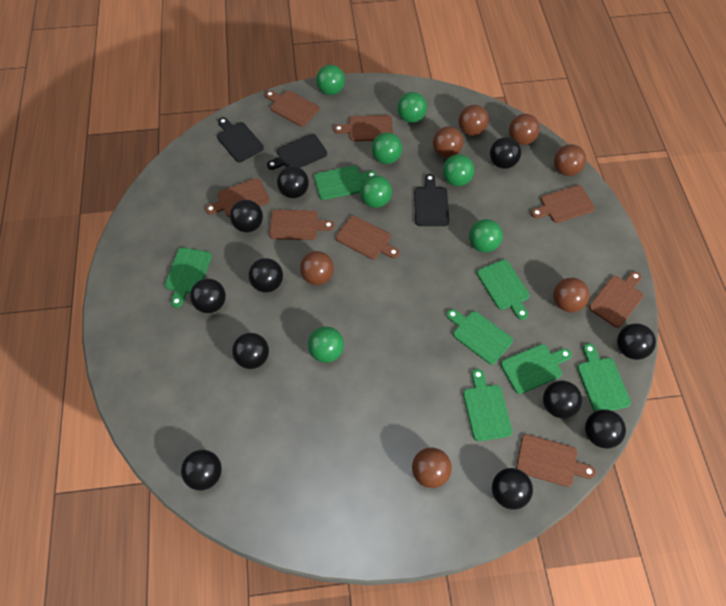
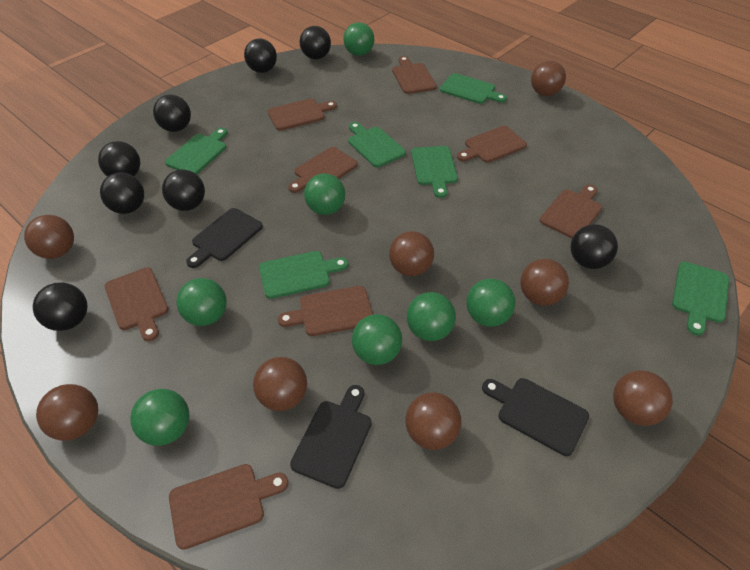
black ball: 11 -> 8
brown ball: 7 -> 8
green cutting board: 7 -> 6

